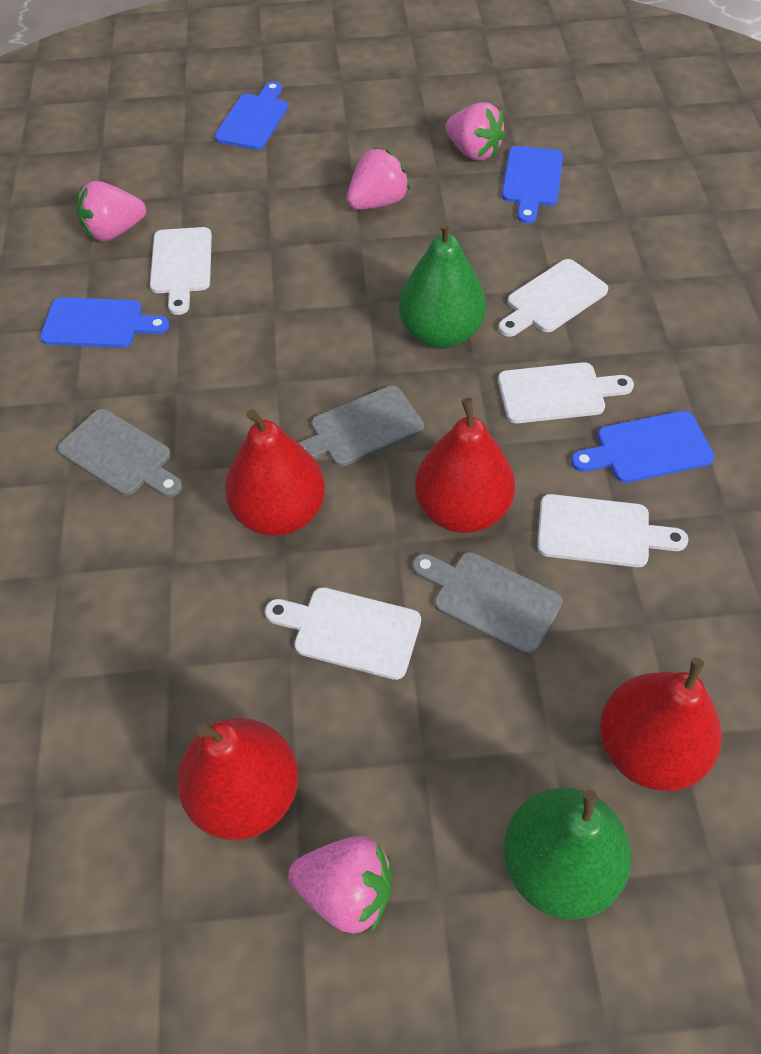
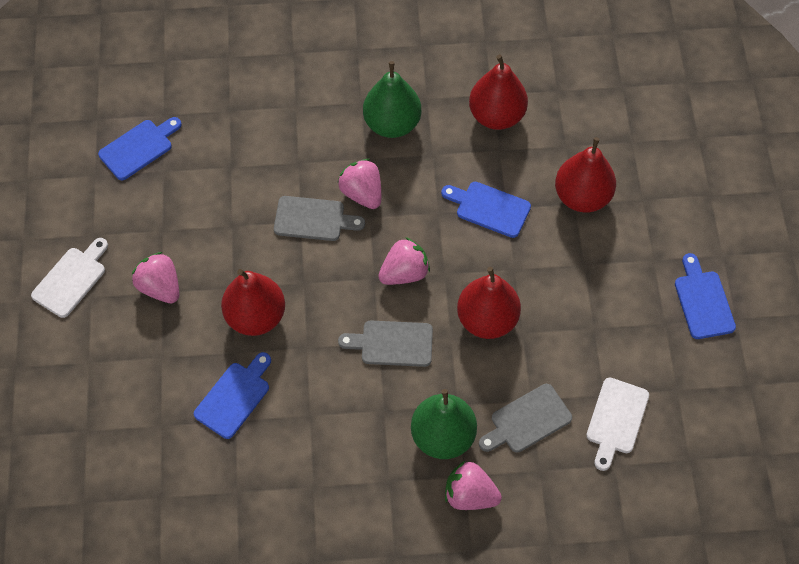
white cutting board: 5 -> 2

